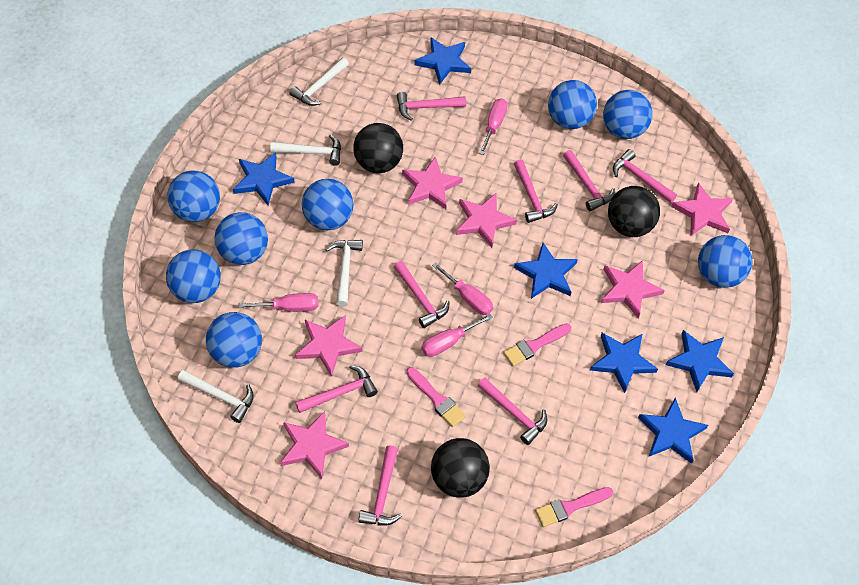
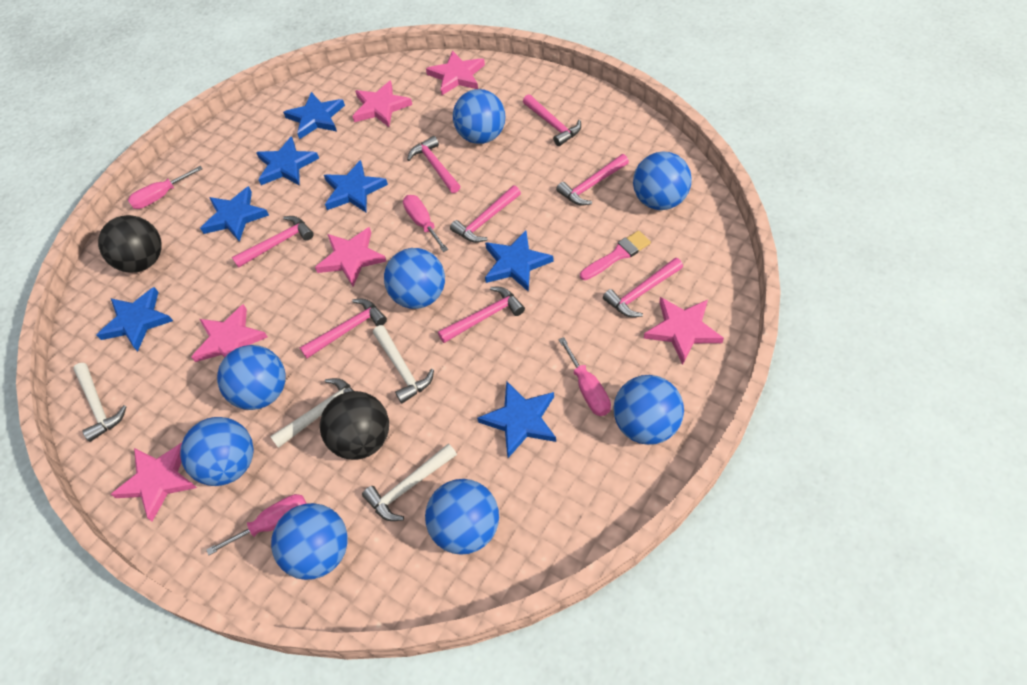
black ball: 3 -> 2
blue star: 6 -> 7
pink brush: 3 -> 1

